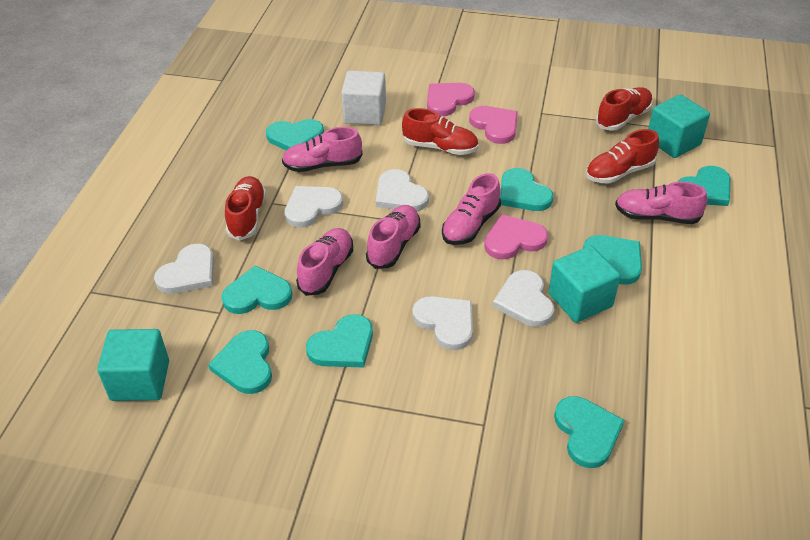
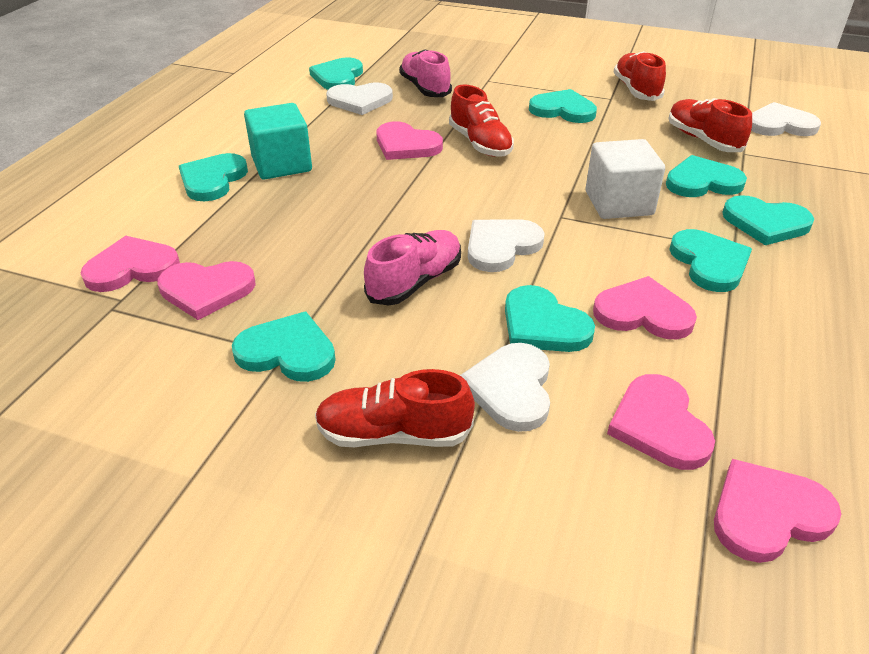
pink heart: 3 -> 6
pink shoe: 5 -> 2
turquoise cube: 3 -> 1
white heart: 5 -> 4

